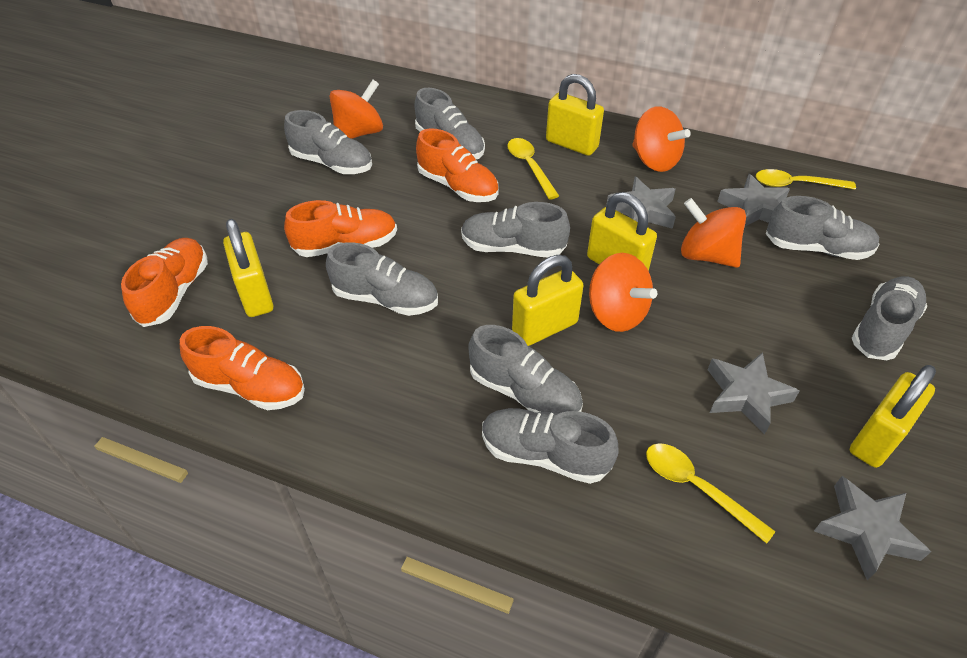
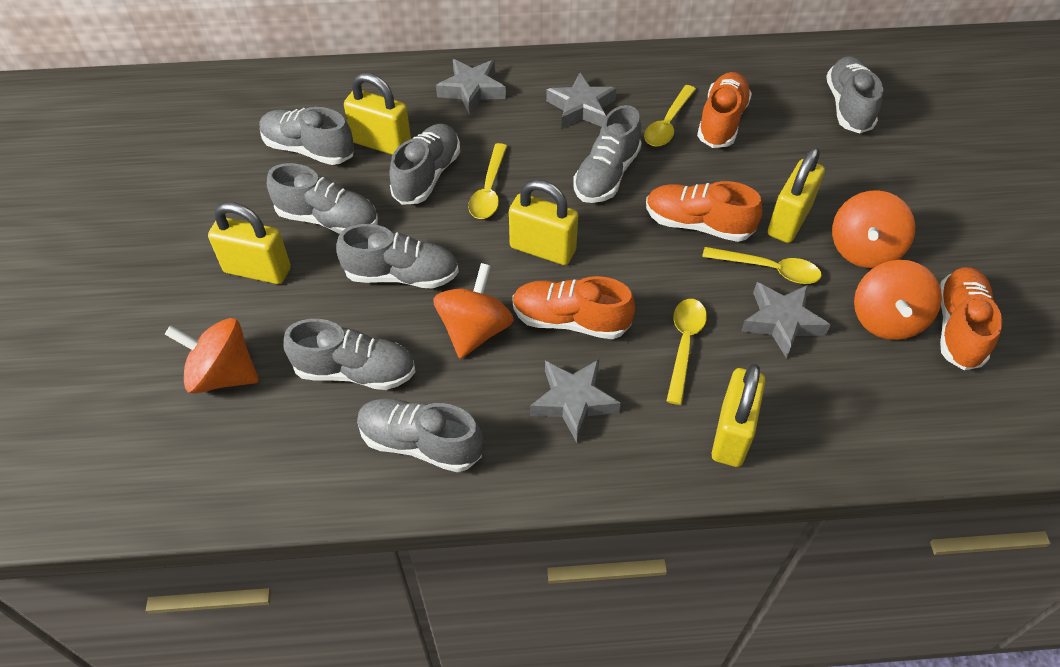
yellow spoon: 3 -> 4

